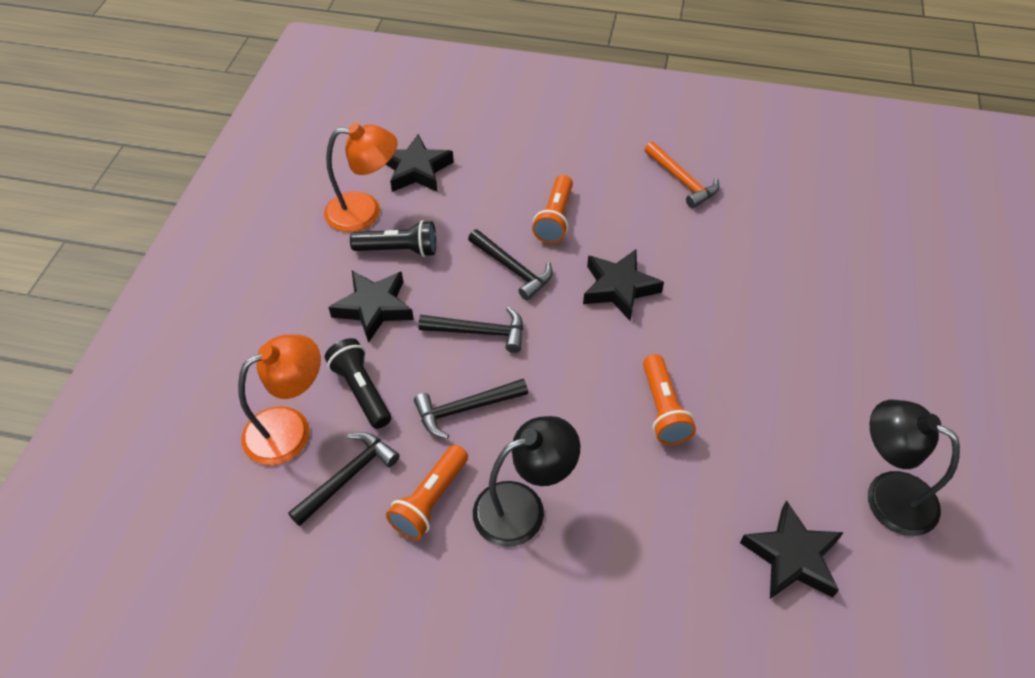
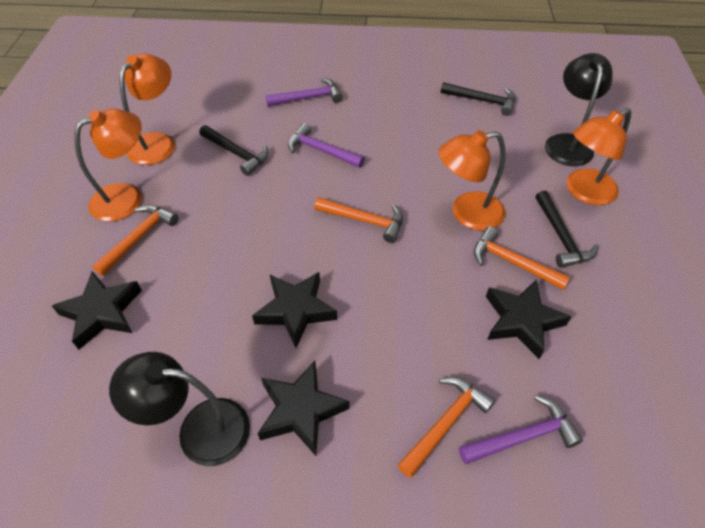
black flashlight: 2 -> 0
black hammer: 4 -> 3
orange flashlight: 3 -> 0
orange hammer: 1 -> 4
orange lamp: 2 -> 4
purple hammer: 0 -> 3

